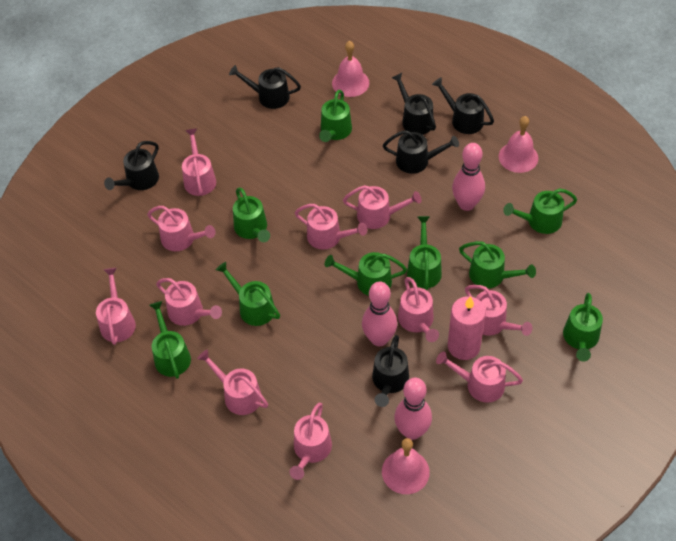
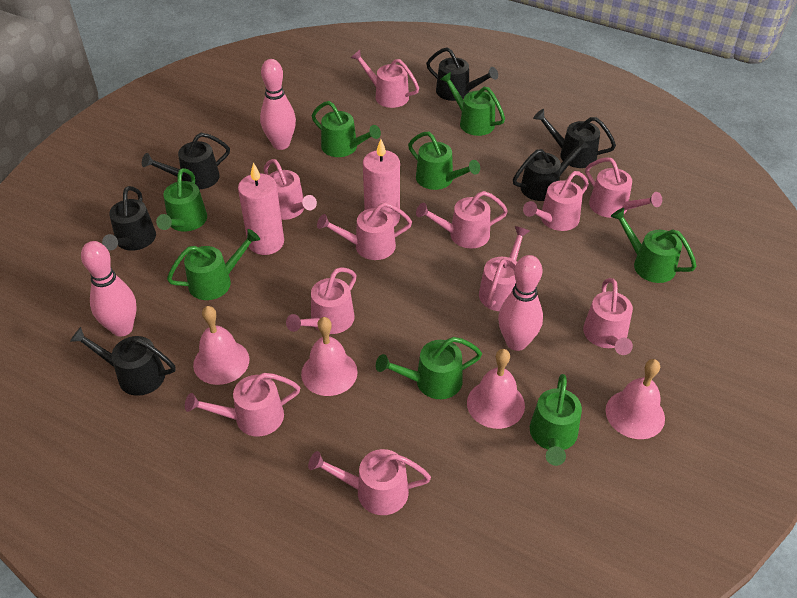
green watering can: 9 -> 8
pink bell: 3 -> 4
pink candle: 1 -> 2

